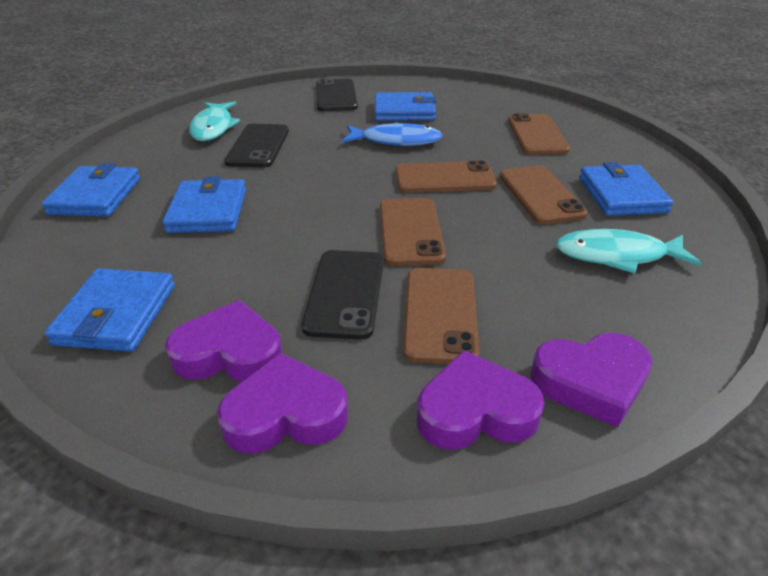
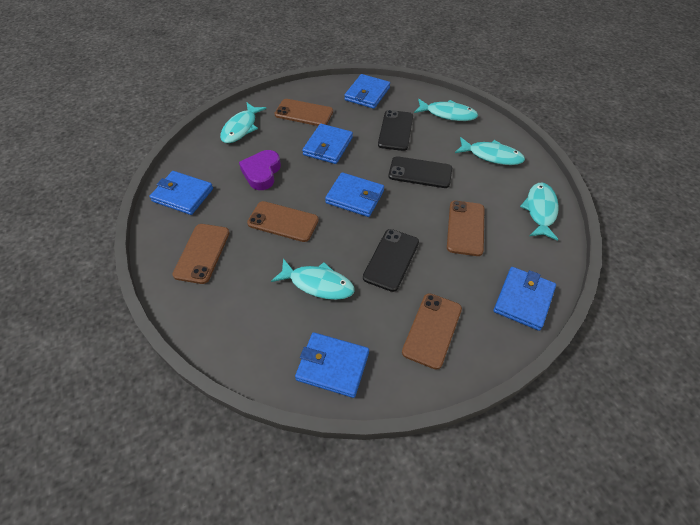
blue fish: 1 -> 0
blue wallet: 5 -> 6
purple heart: 4 -> 1
turquoise fish: 2 -> 5

